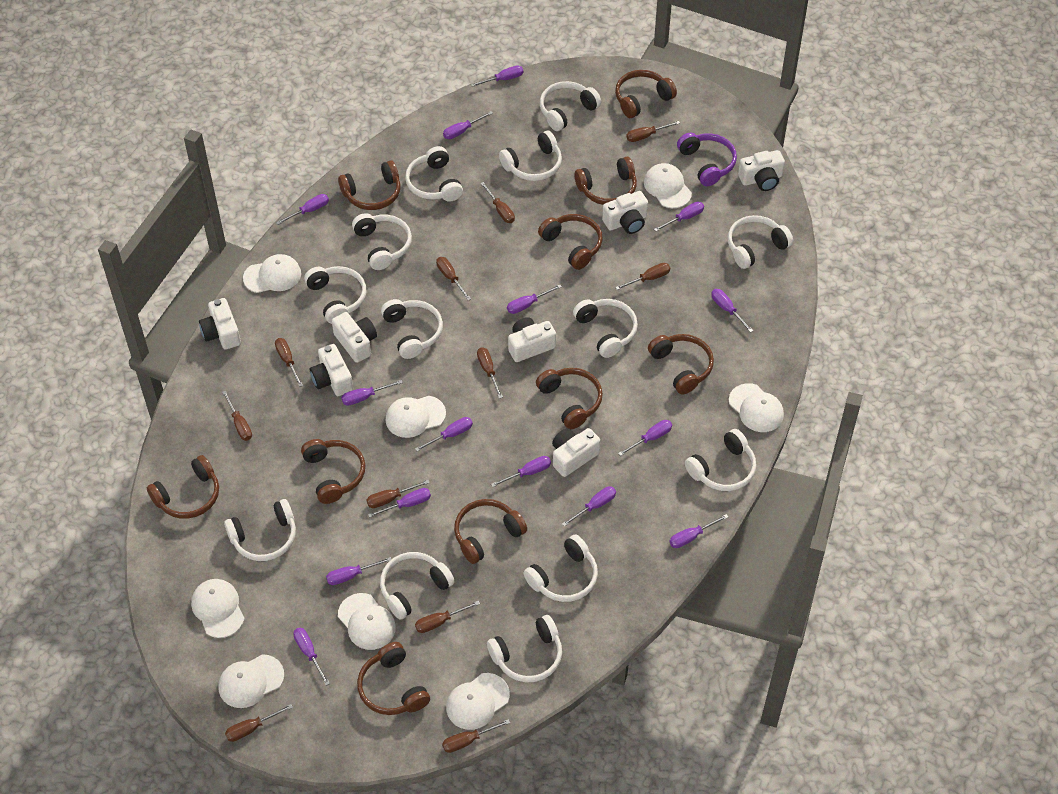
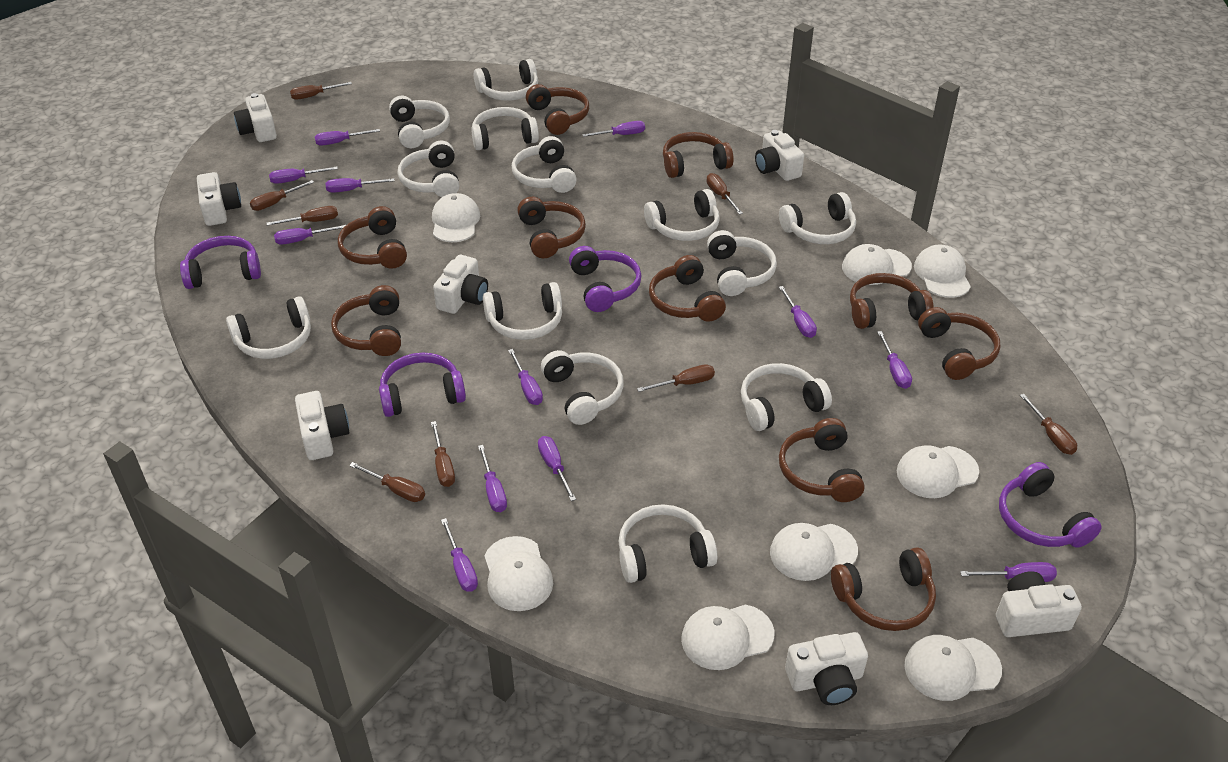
brown screwdriver: 11 -> 8
purple headphones: 1 -> 4
purple screwdriver: 15 -> 12

